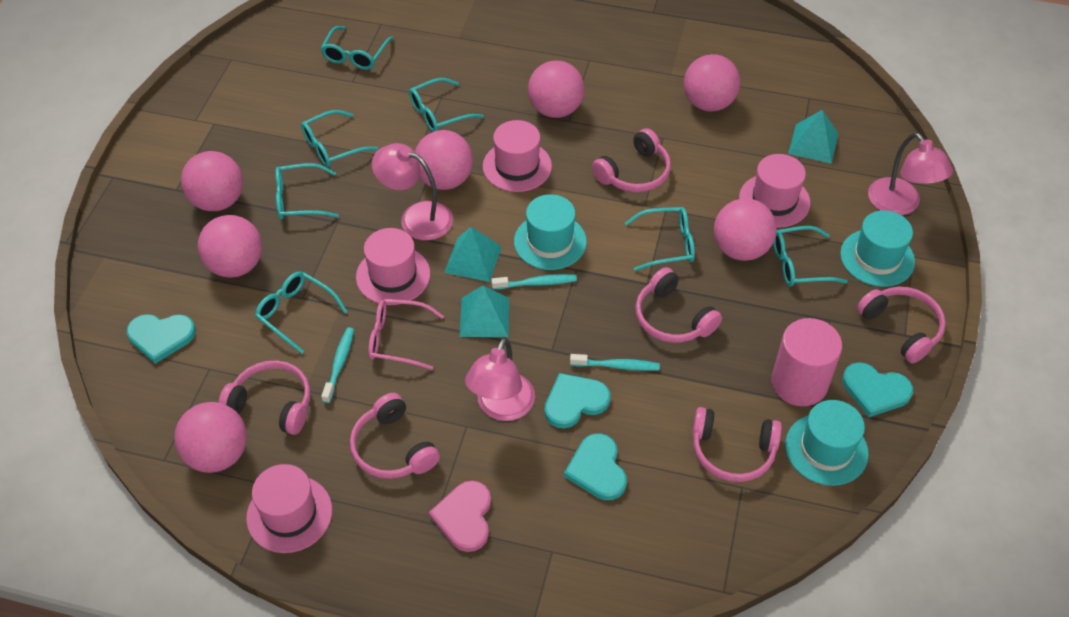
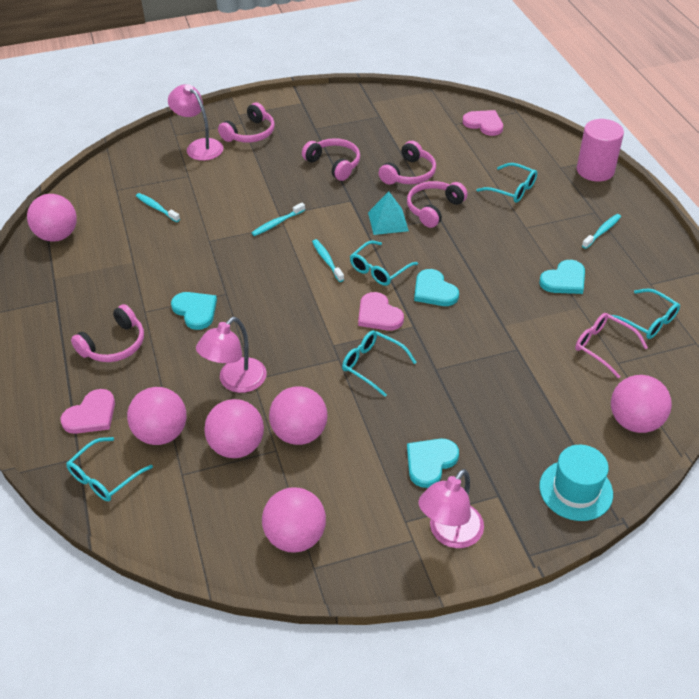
pink ball: 7 -> 6
pink hat: 4 -> 0
pink headphones: 6 -> 5
pink heart: 1 -> 3
turquoise glasses: 7 -> 5
turquoise hat: 3 -> 1
turquoise pyramid: 3 -> 1
turquoise toothbrush: 3 -> 4

